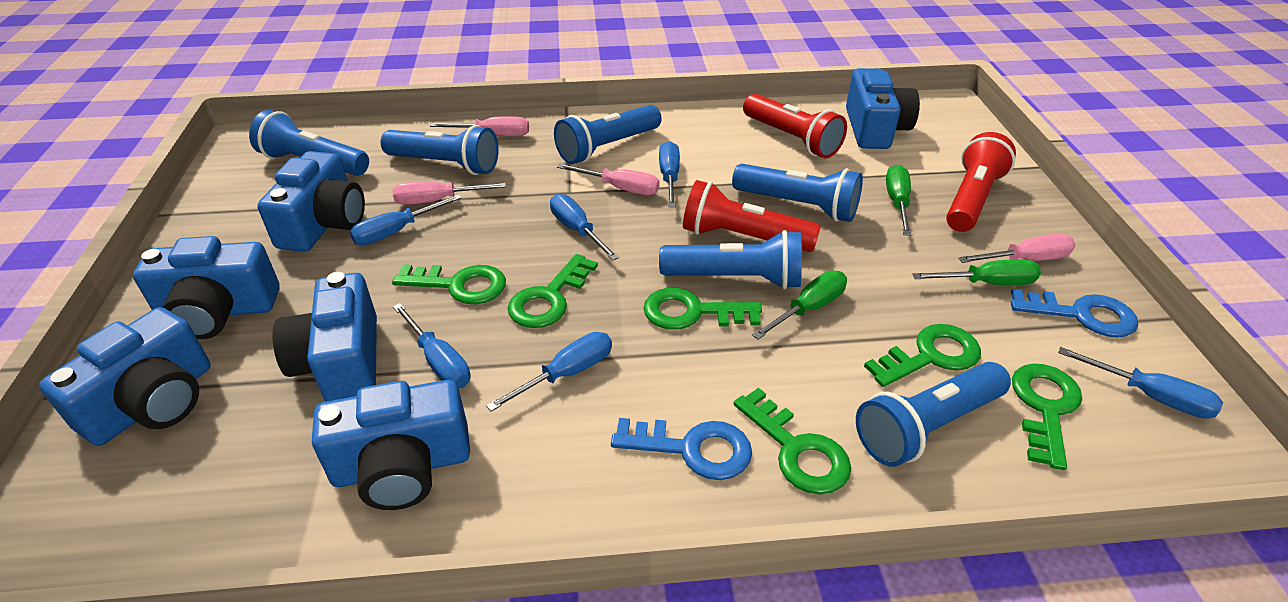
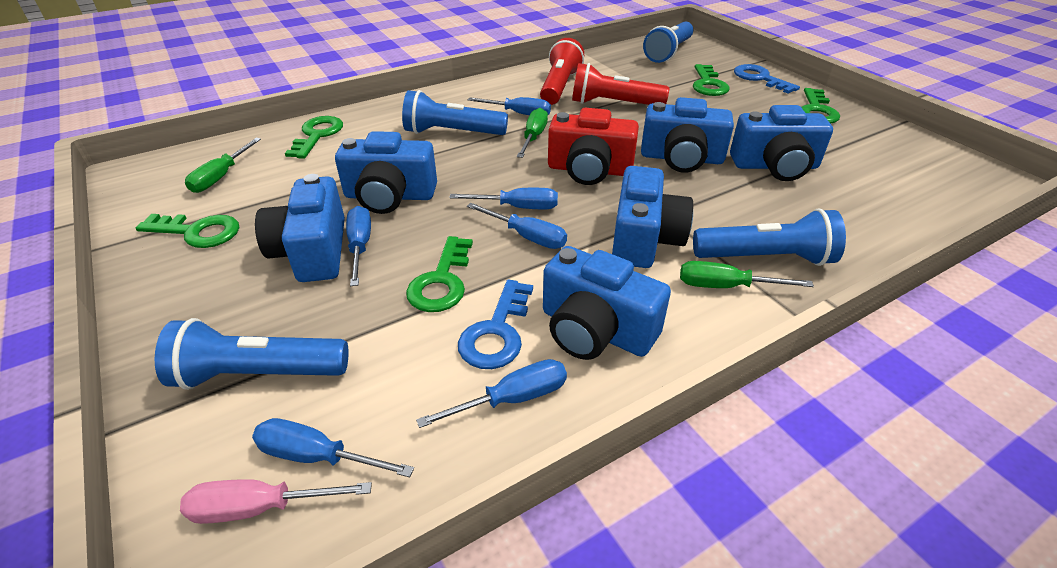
blue flashlight: 6 -> 4
green key: 6 -> 5
pink screwdriver: 4 -> 1
red camera: 0 -> 1
red flashlight: 3 -> 2

